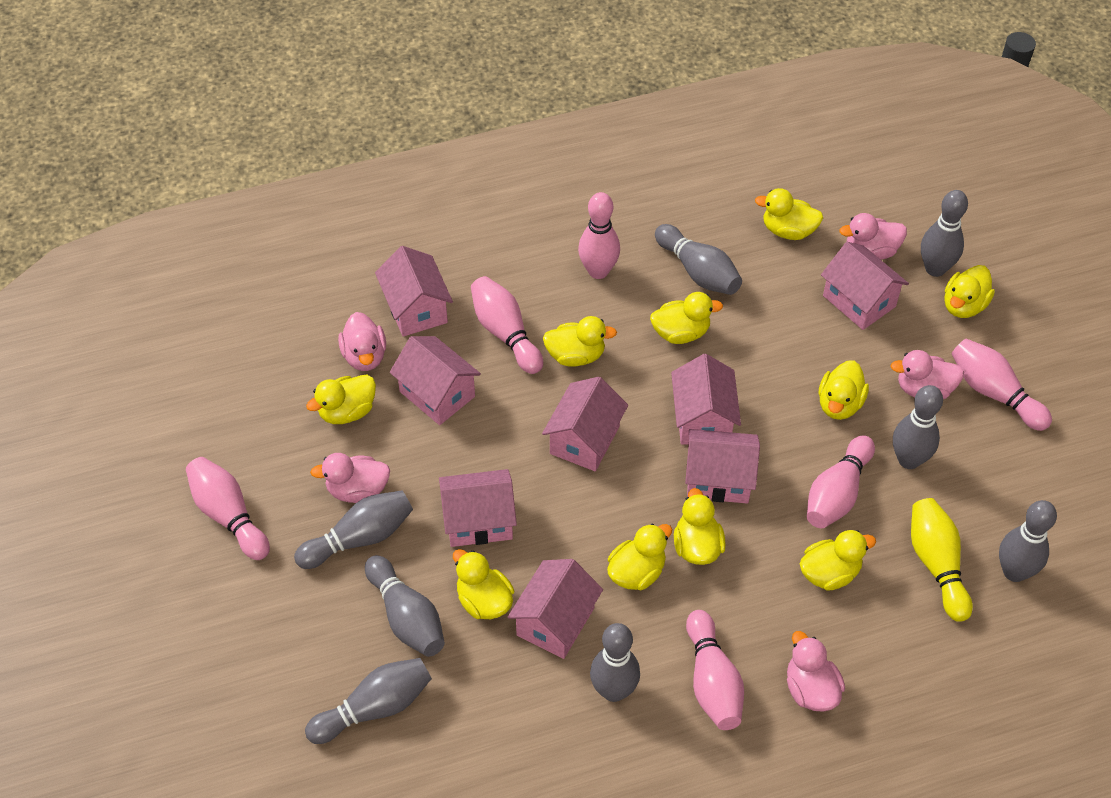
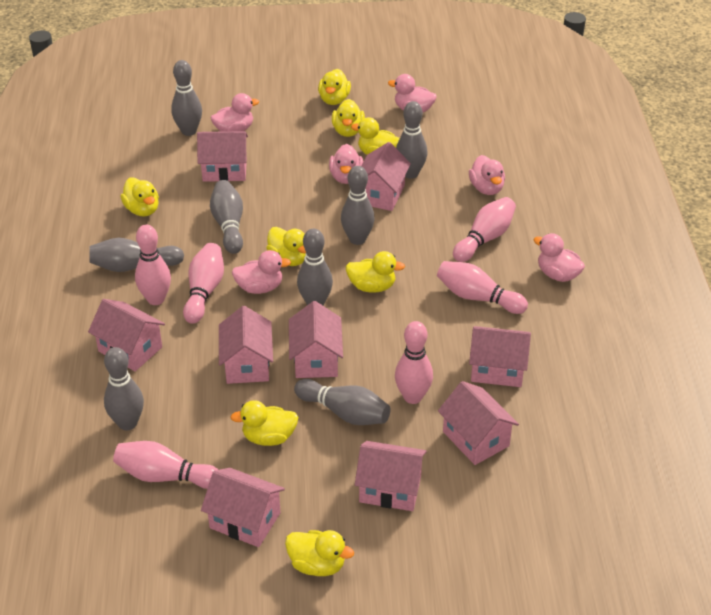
pink duck: 5 -> 6
pink house: 8 -> 9
yellow bowling pin: 1 -> 0
yellow duck: 10 -> 8

